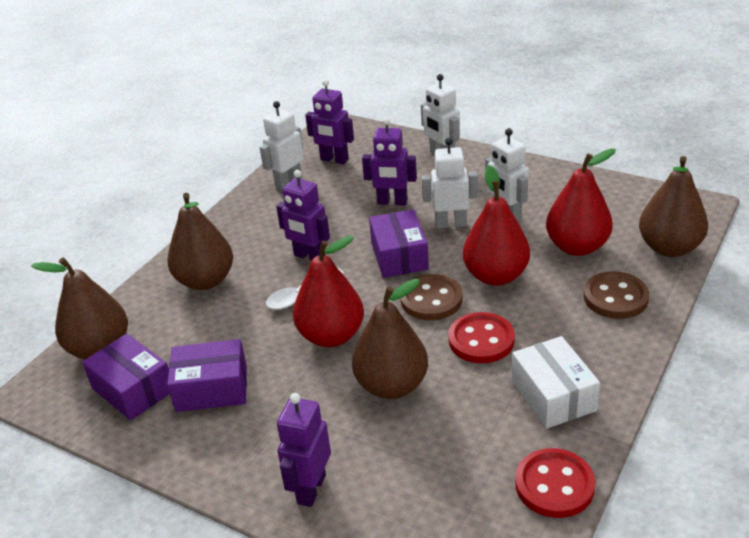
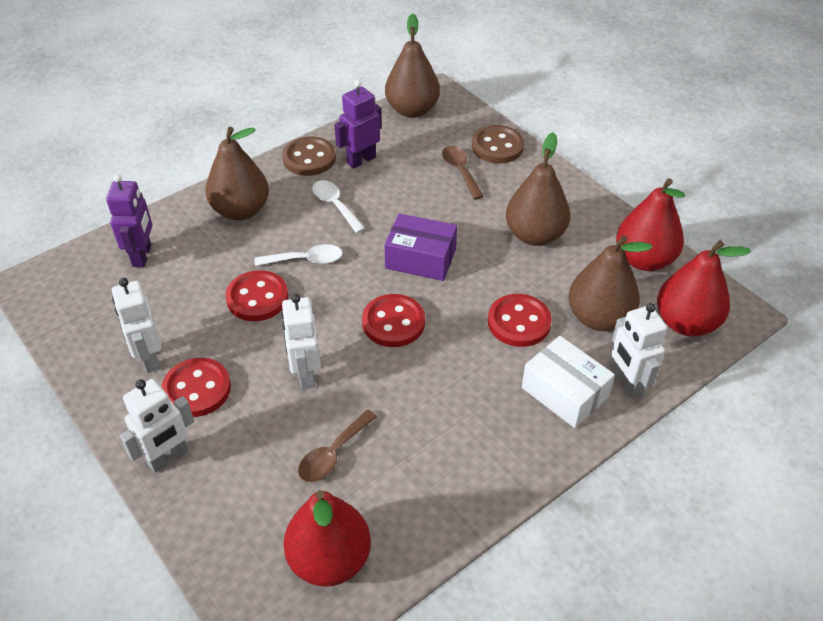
brown spoon: 0 -> 2
purple box: 3 -> 1
purple robot: 4 -> 2
red button: 2 -> 4
white spoon: 1 -> 2

